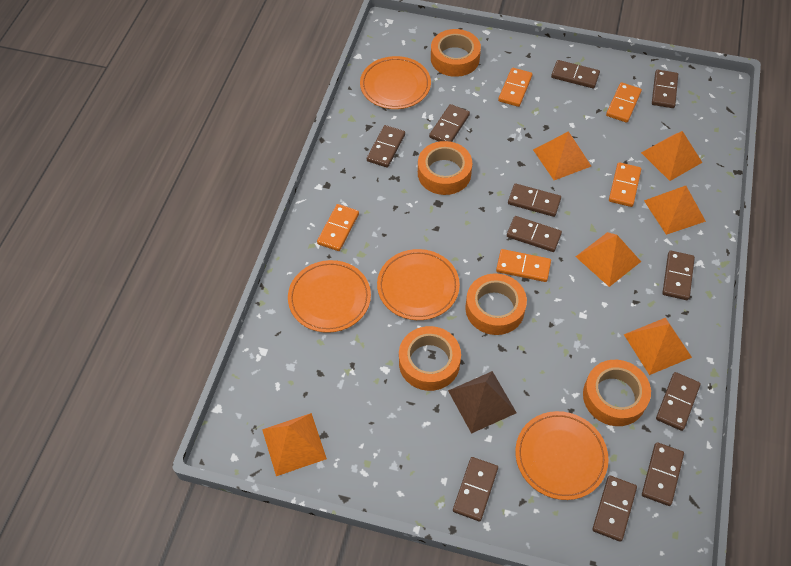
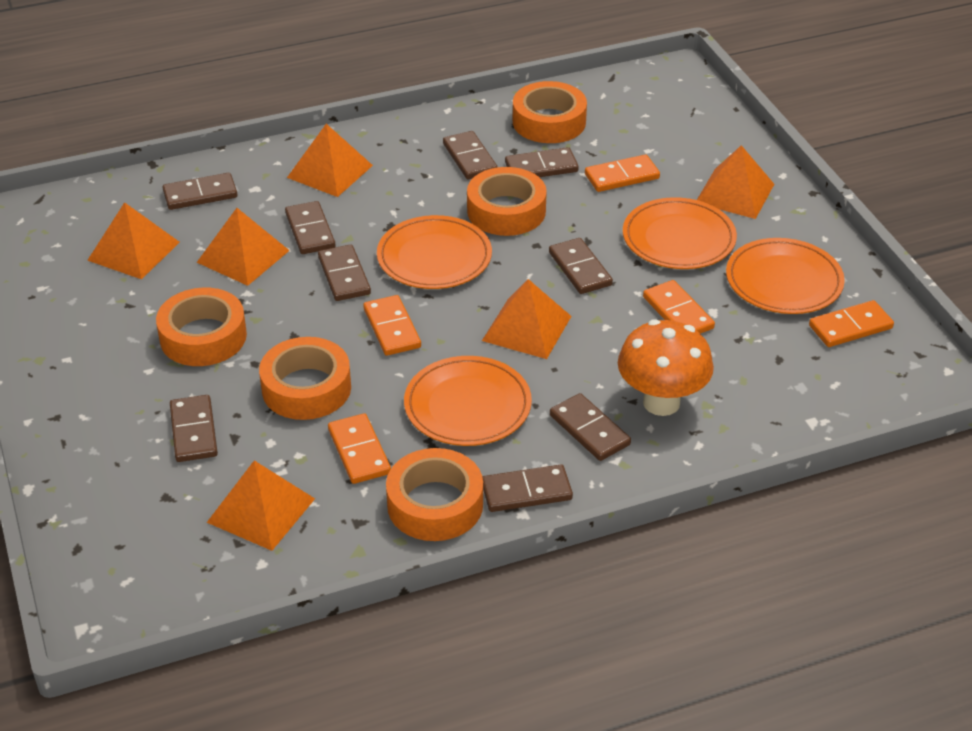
brown domino: 11 -> 9
brown pyramid: 1 -> 0
orange mushroom: 0 -> 1

